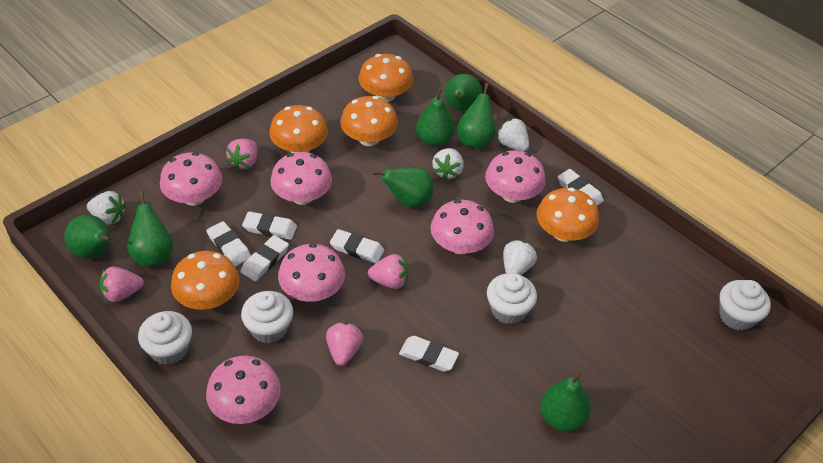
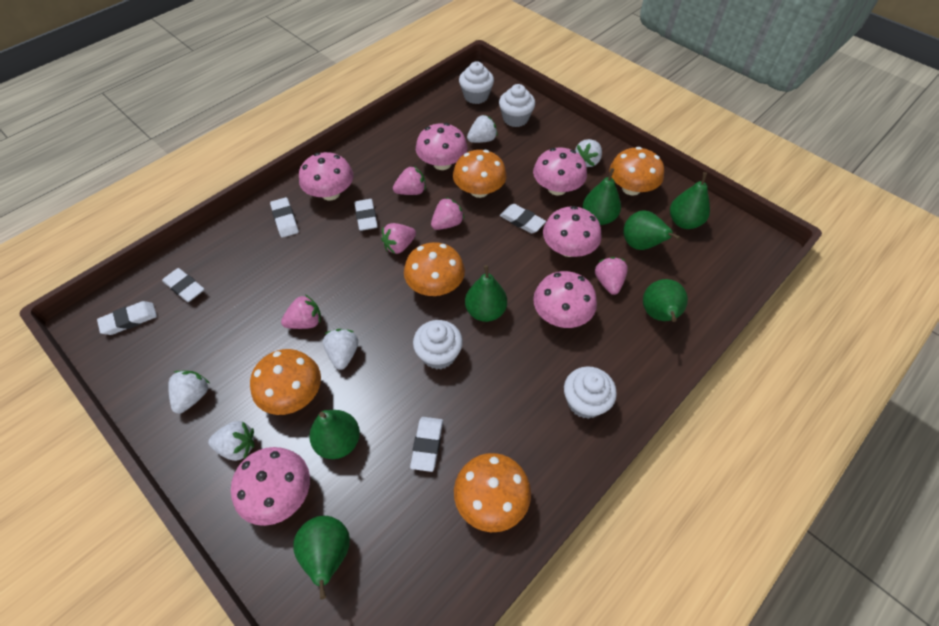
pink strawberry: 4 -> 5
white strawberry: 4 -> 5

